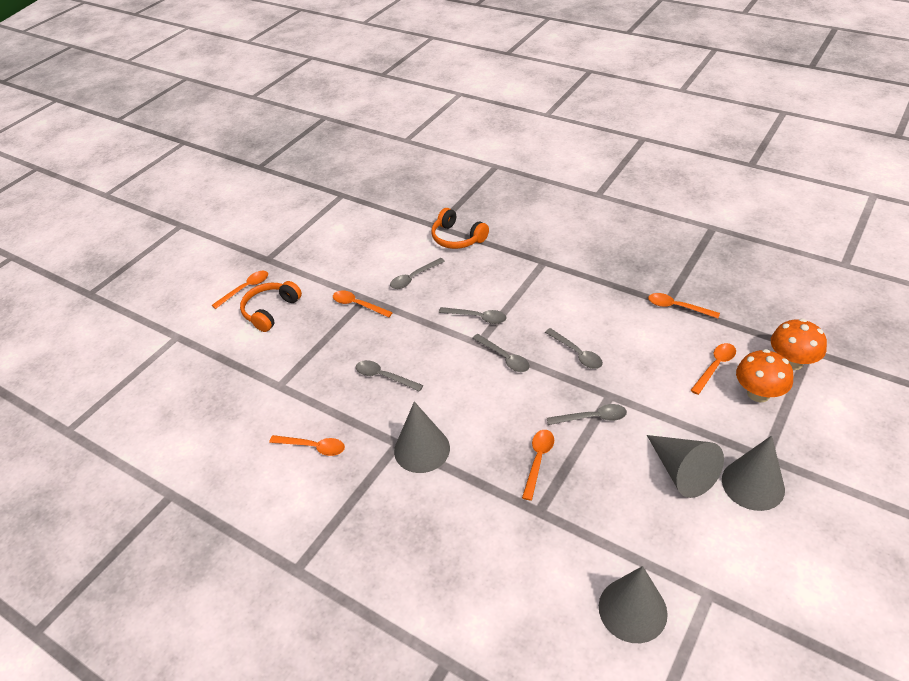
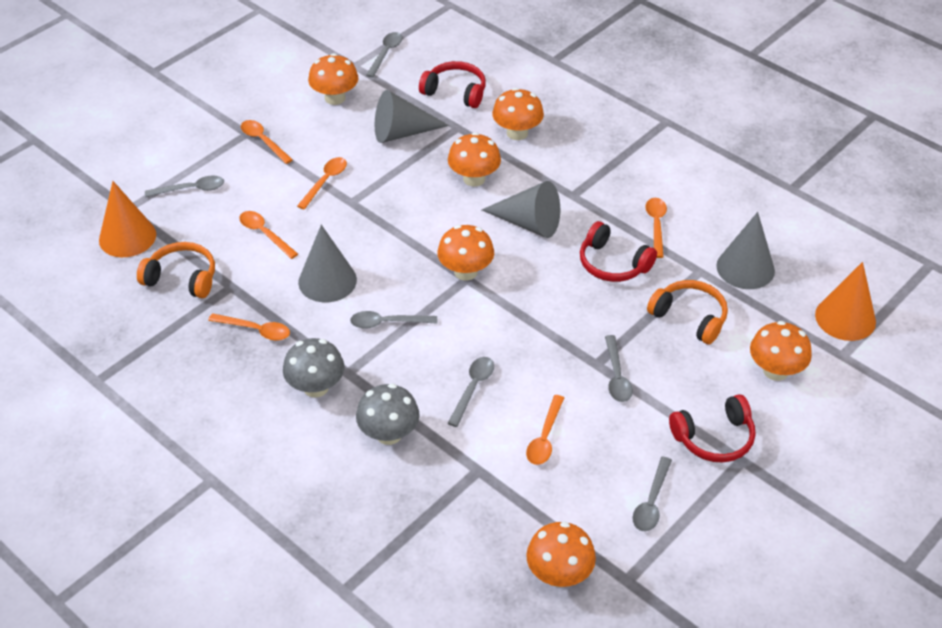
grey mushroom: 0 -> 2
orange cone: 0 -> 2
orange mushroom: 2 -> 6
red headphones: 0 -> 3

